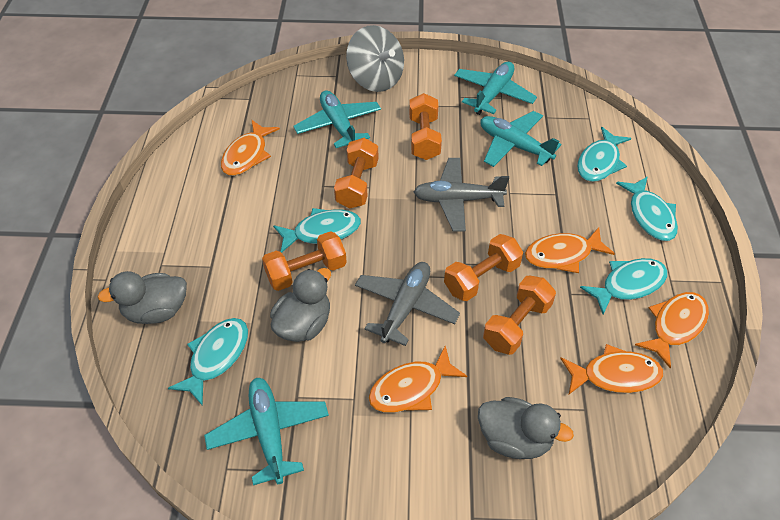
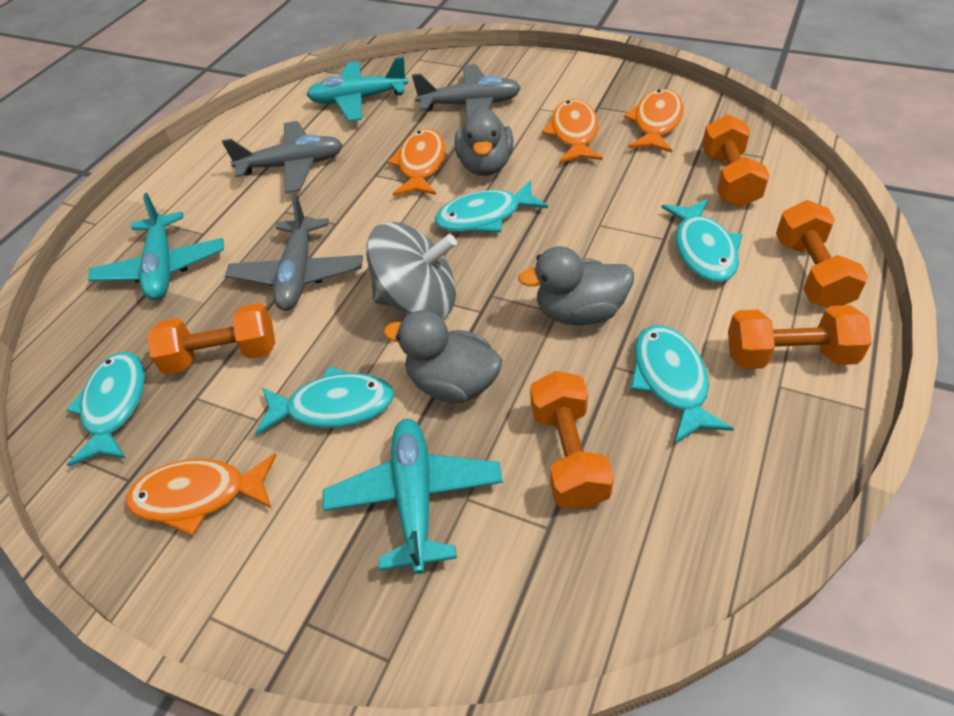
grey plane: 2 -> 3
orange fish: 5 -> 4
turquoise plane: 4 -> 3

